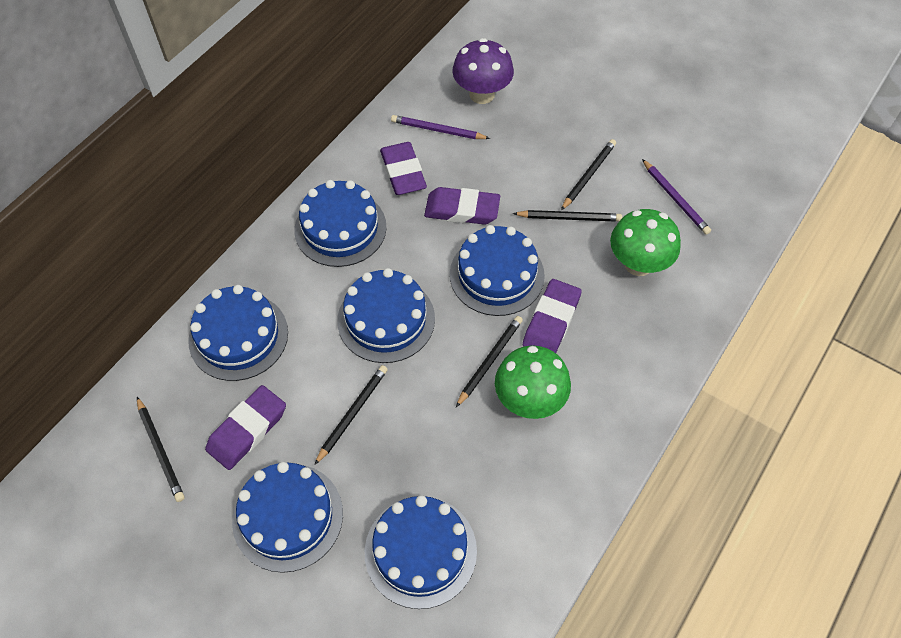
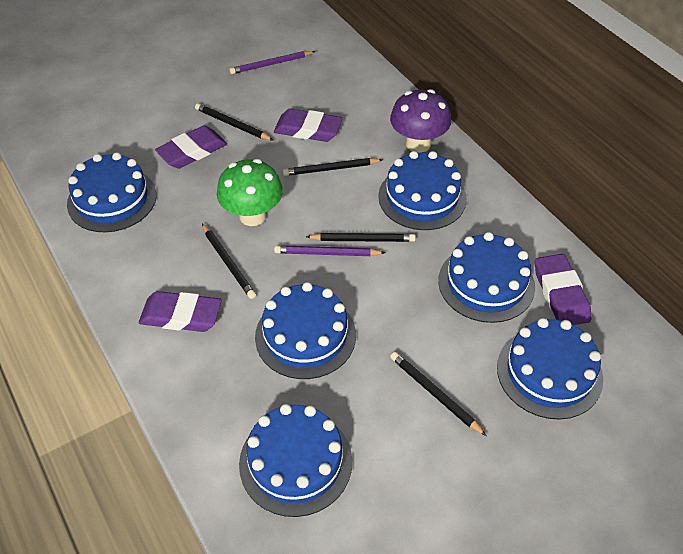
green mushroom: 2 -> 1

